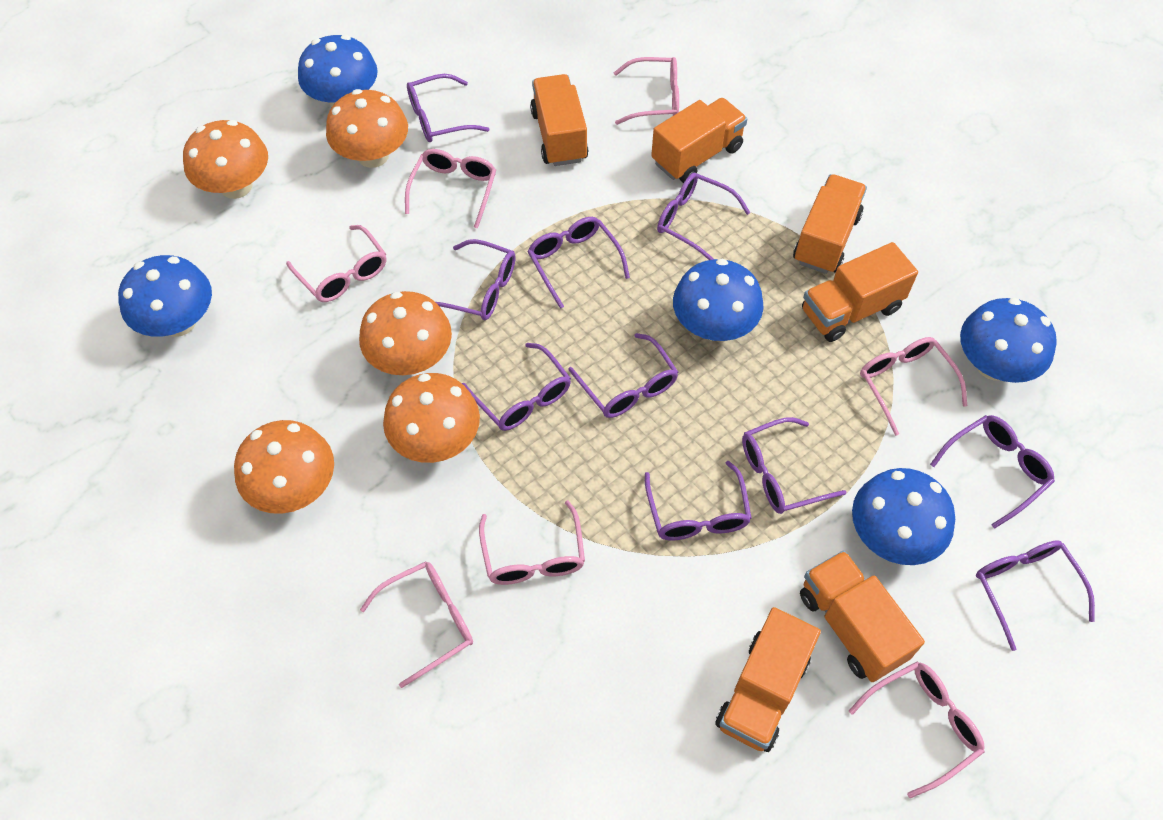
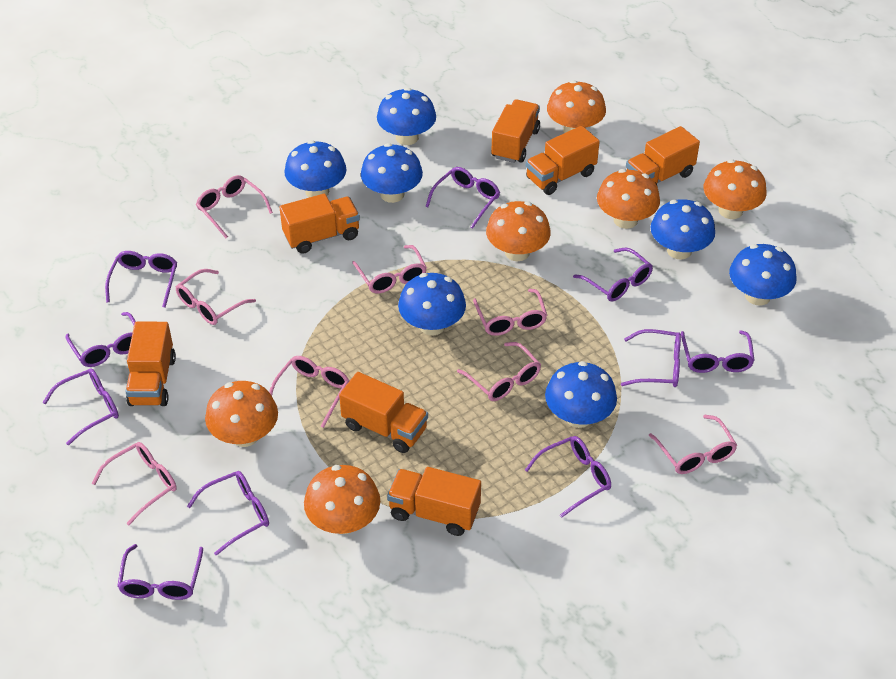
blue mushroom: 5 -> 7
orange mushroom: 5 -> 6
orange truck: 6 -> 7
pink glasses: 7 -> 8

